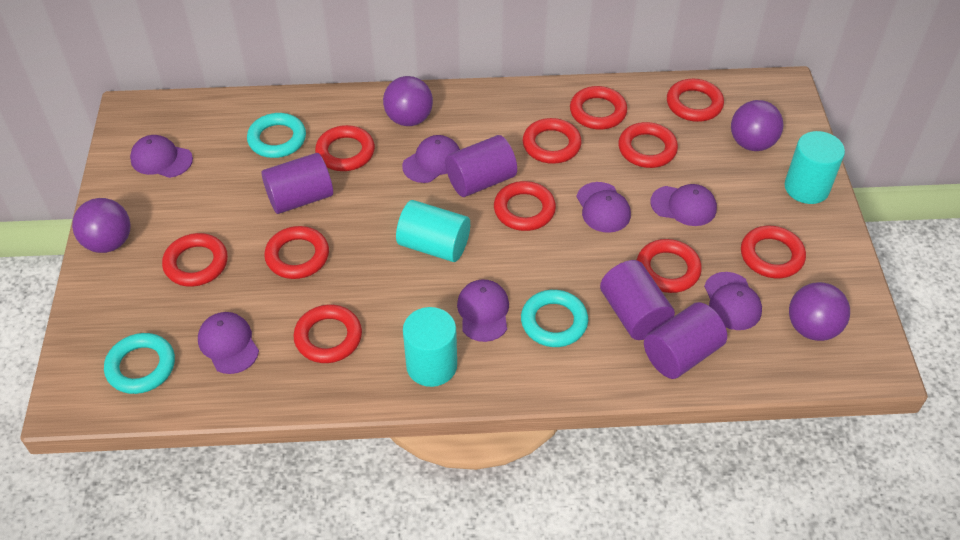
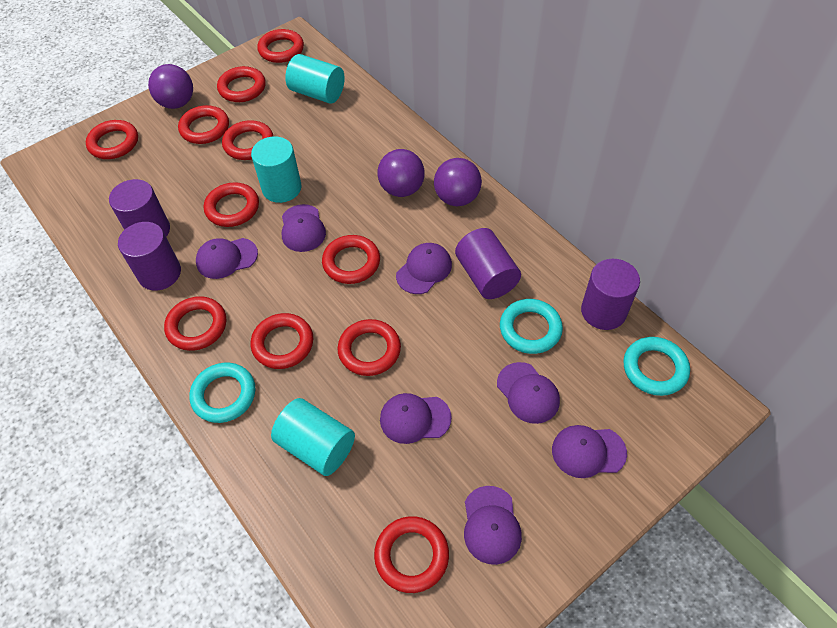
purple ball: 4 -> 3

